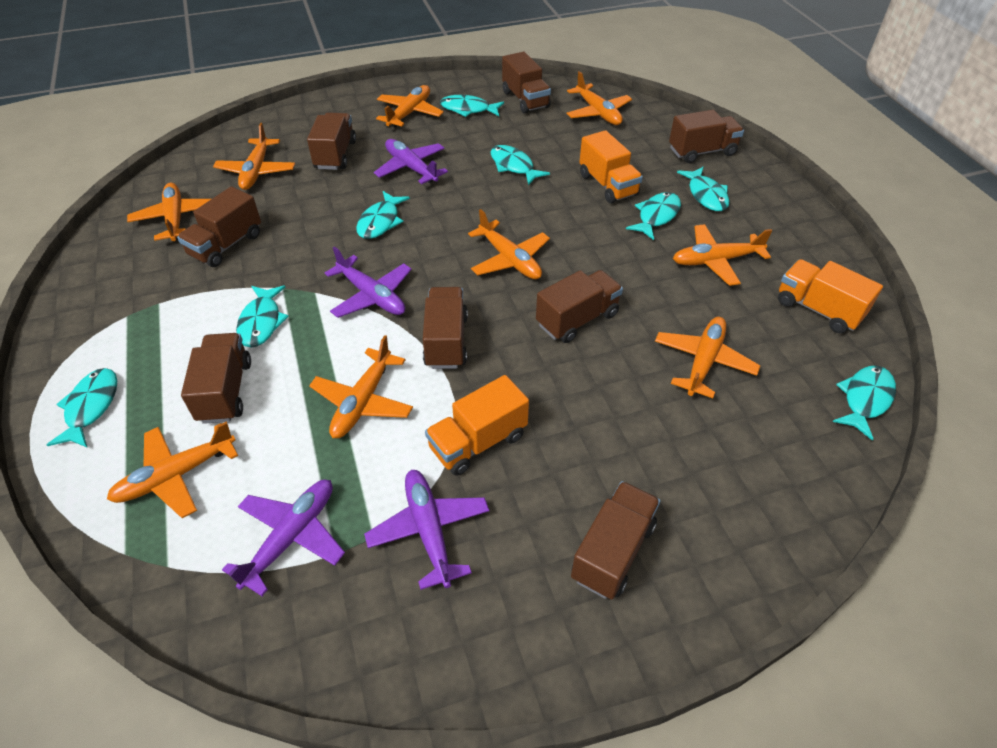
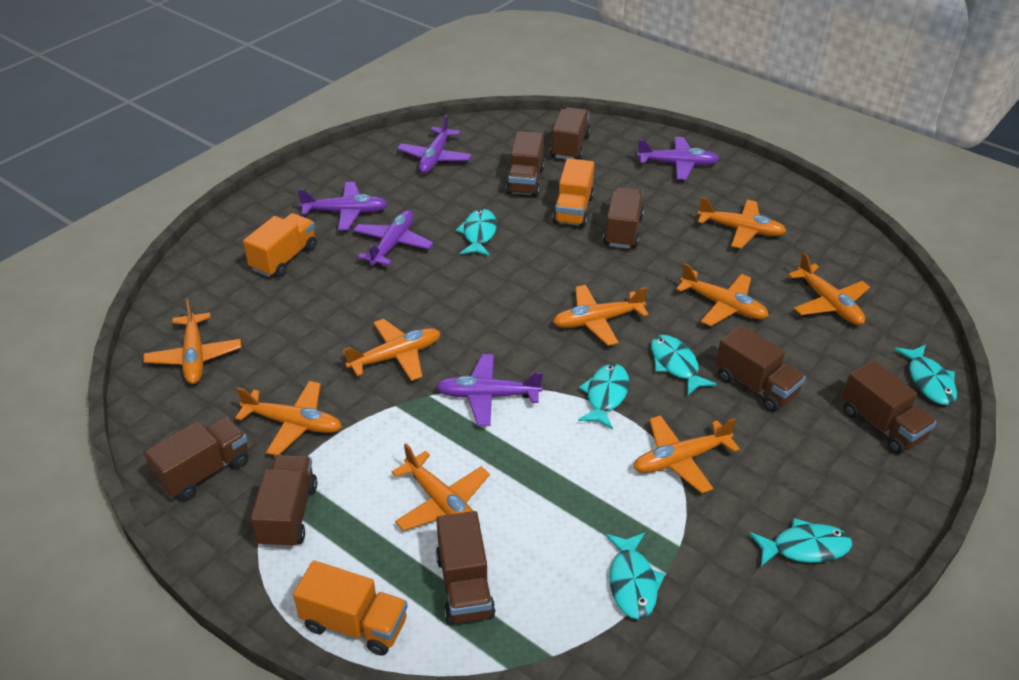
purple plane: 4 -> 5
turquoise fish: 8 -> 6

